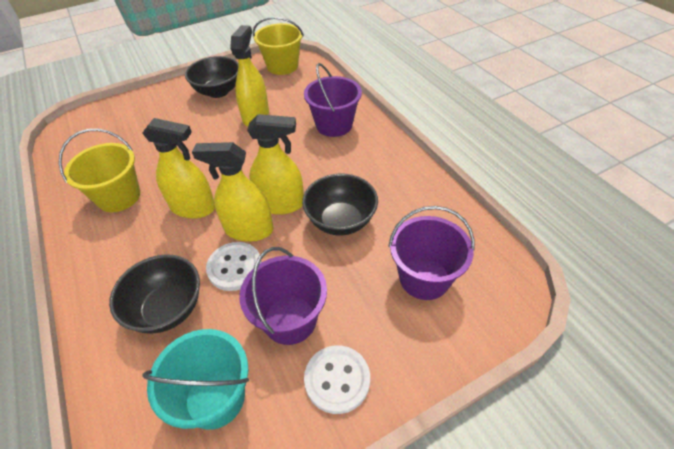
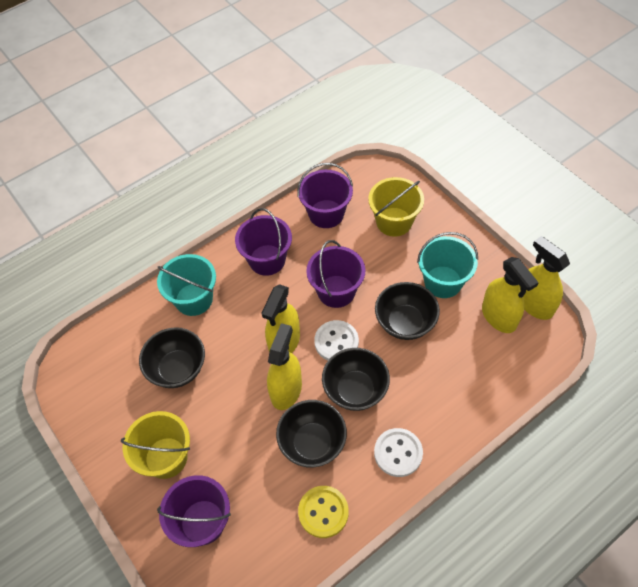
black bowl: 3 -> 4
purple bucket: 3 -> 4
turquoise bucket: 1 -> 2
yellow button: 0 -> 1

